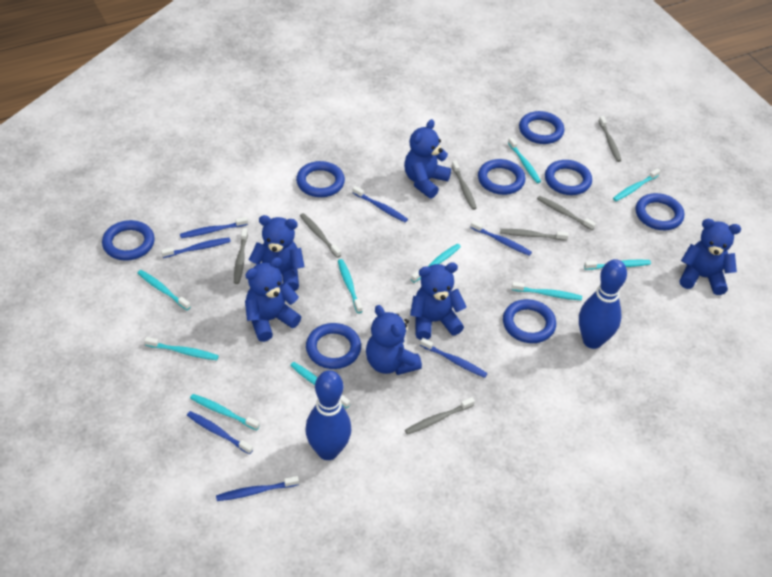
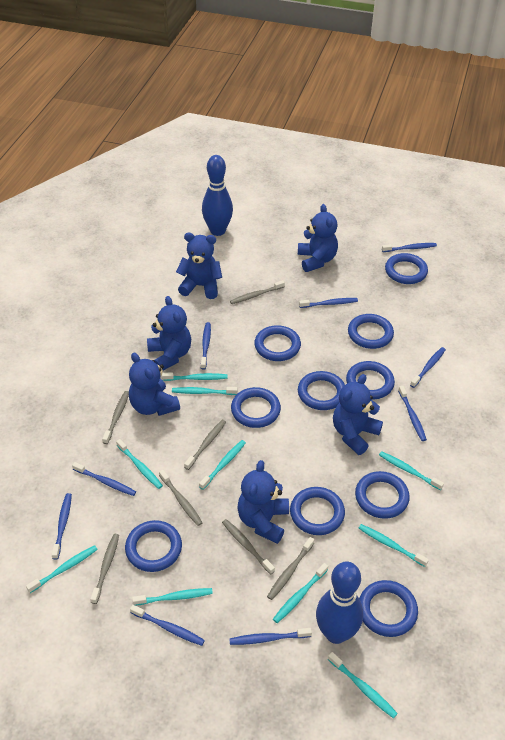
blue ring: 8 -> 10
blue toothbrush: 7 -> 9

